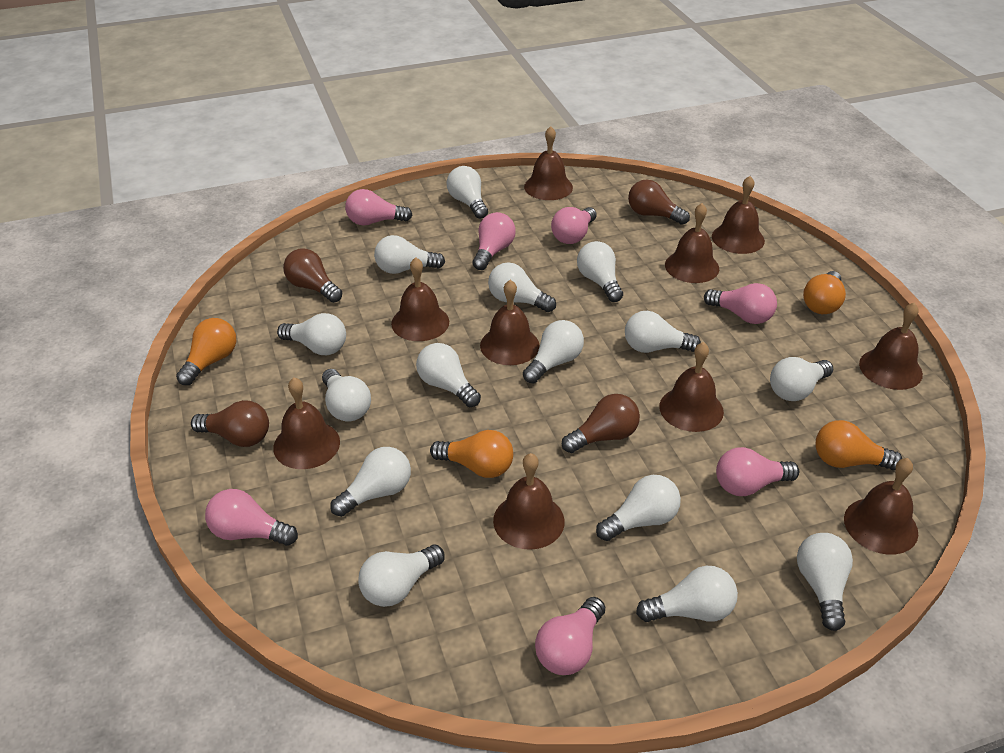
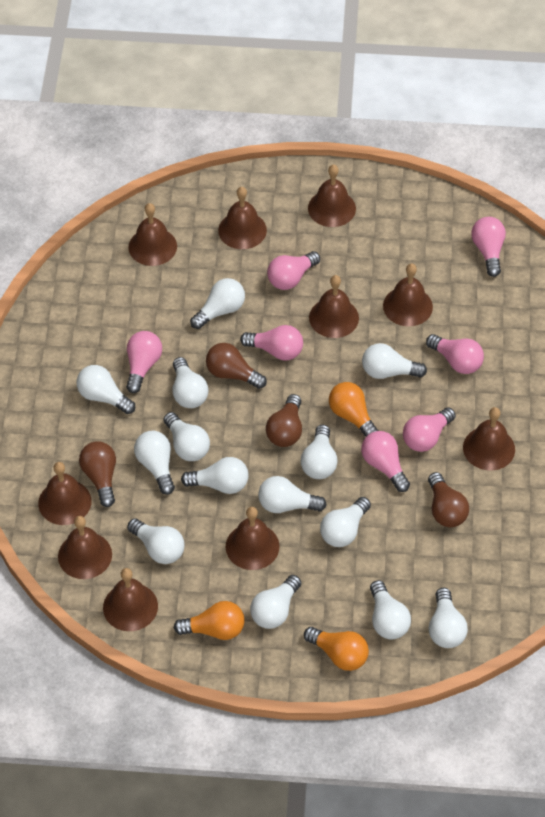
orange light bulb: 4 -> 3
white light bulb: 15 -> 14

